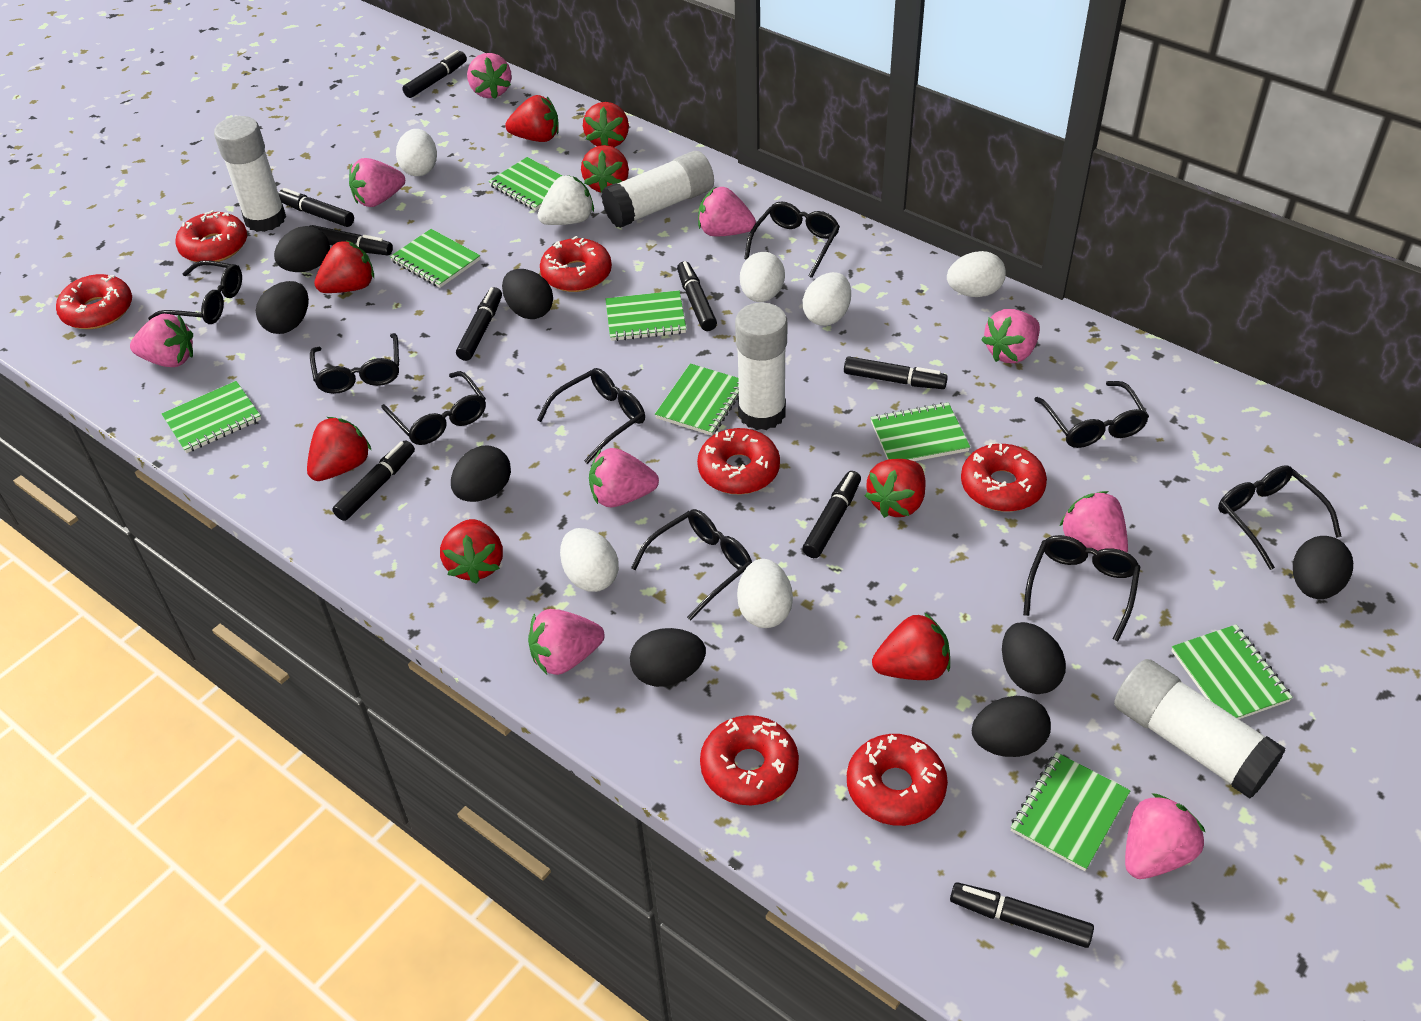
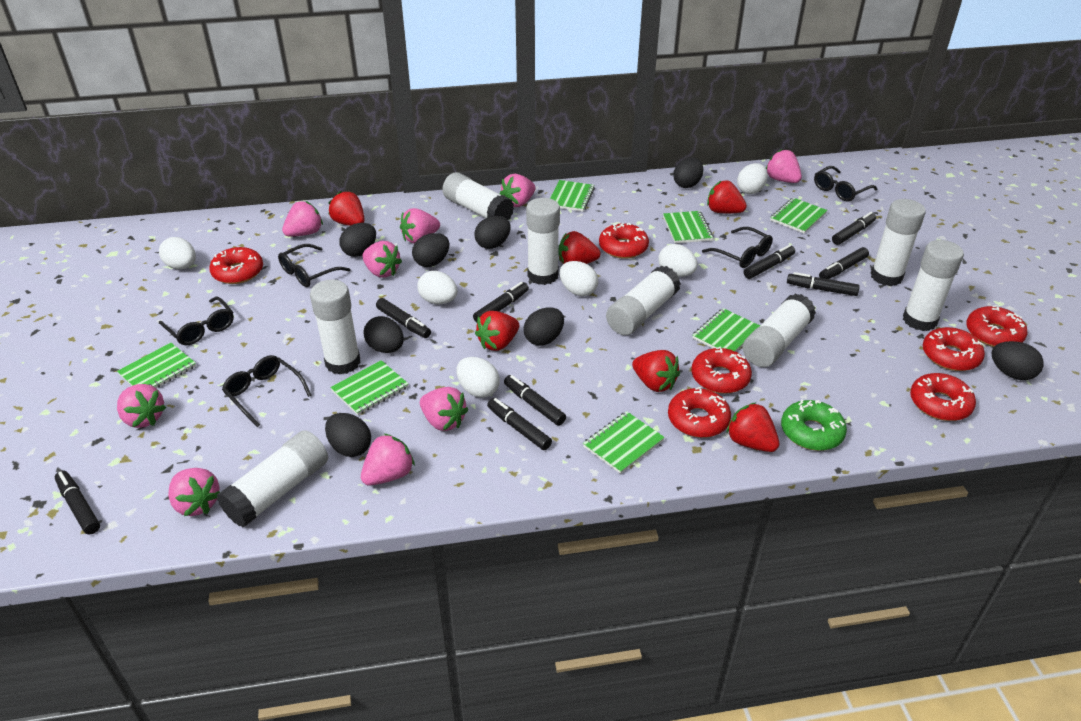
black glasses: 9 -> 5
green donut: 0 -> 1
green notebook: 8 -> 7
red strawberry: 8 -> 6
white glue stick: 4 -> 8
white strawberry: 1 -> 0

